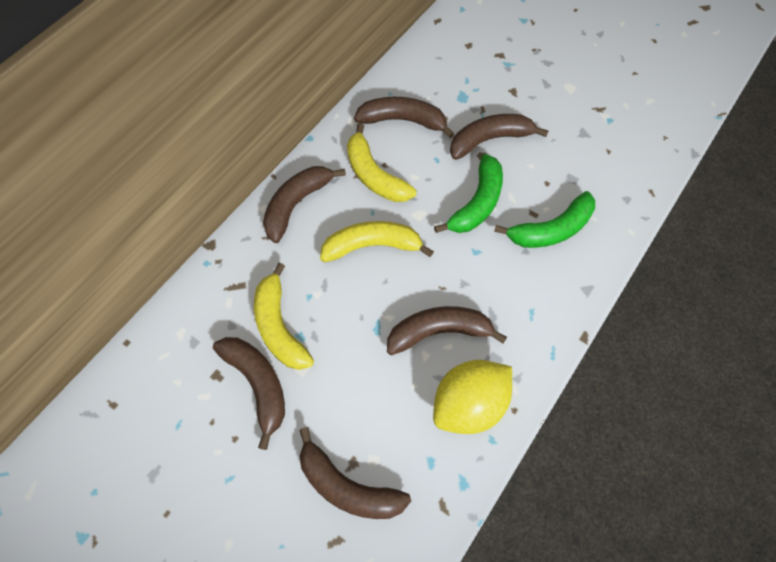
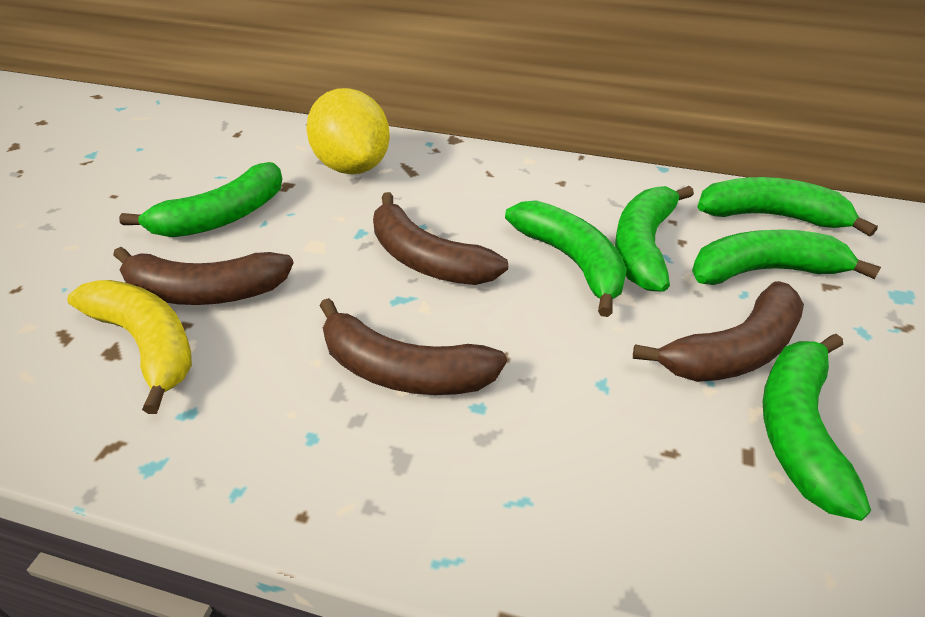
brown banana: 6 -> 4
green banana: 2 -> 6
yellow banana: 3 -> 1

